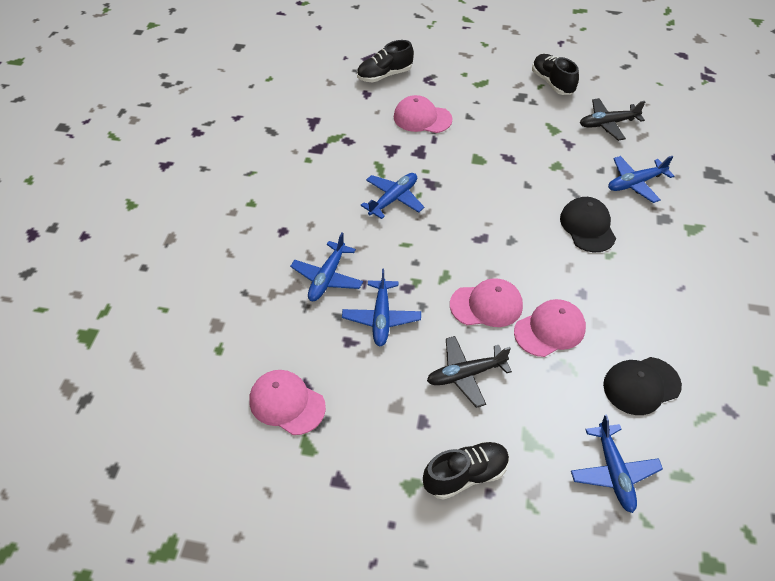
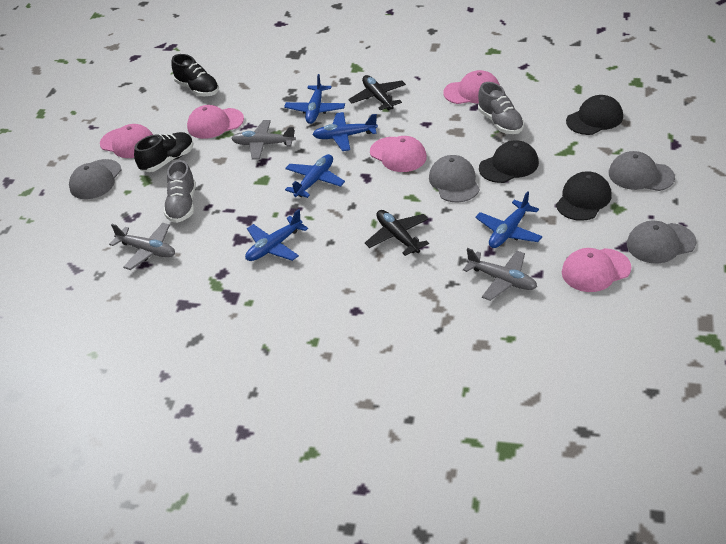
black cap: 2 -> 3
black shoe: 3 -> 2
grey cap: 0 -> 4
grey plane: 0 -> 3
grey shoe: 0 -> 2
pink cap: 4 -> 5

